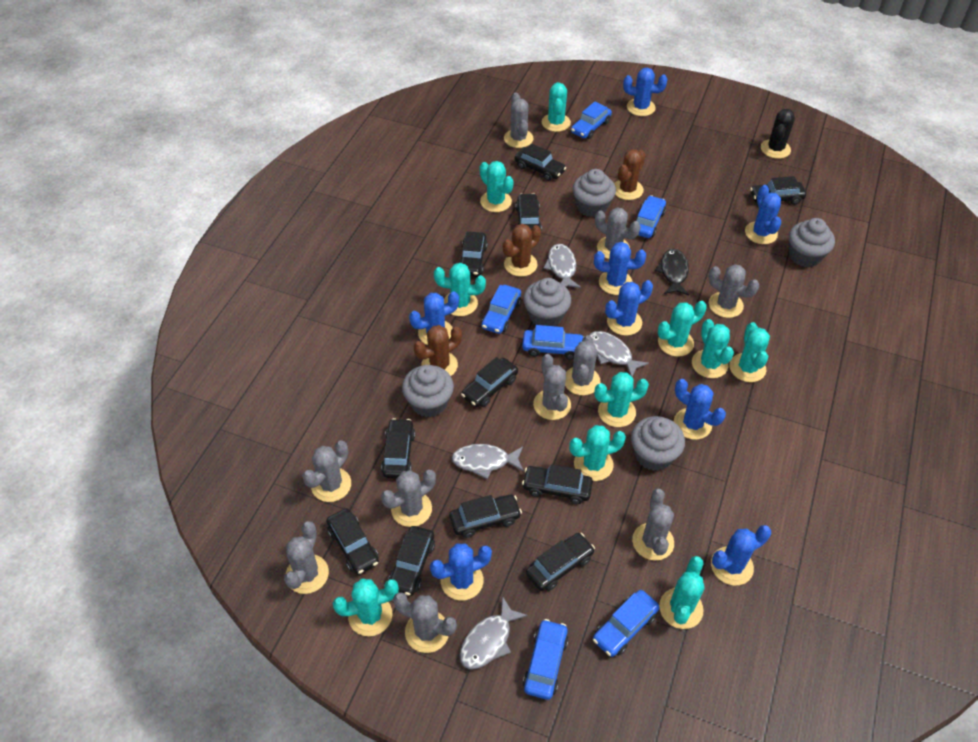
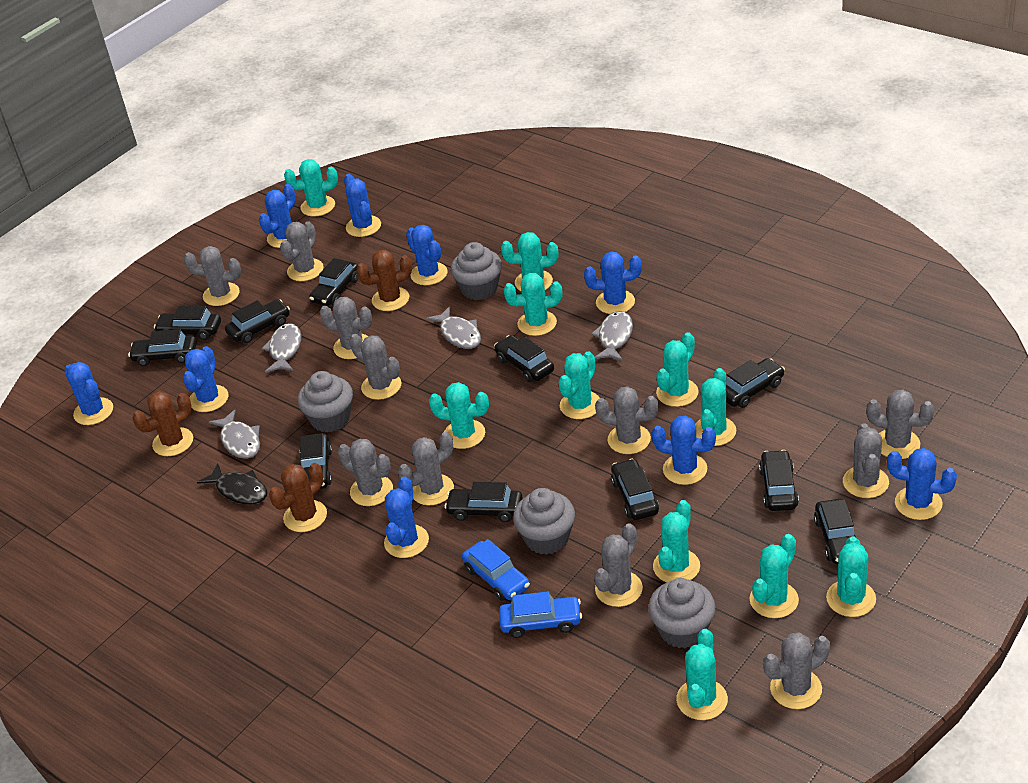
black cactus: 1 -> 0
blue cactus: 8 -> 9
blue car: 6 -> 2
grey cactus: 10 -> 11
grey cupcake: 5 -> 4
turquoise cactus: 10 -> 11

